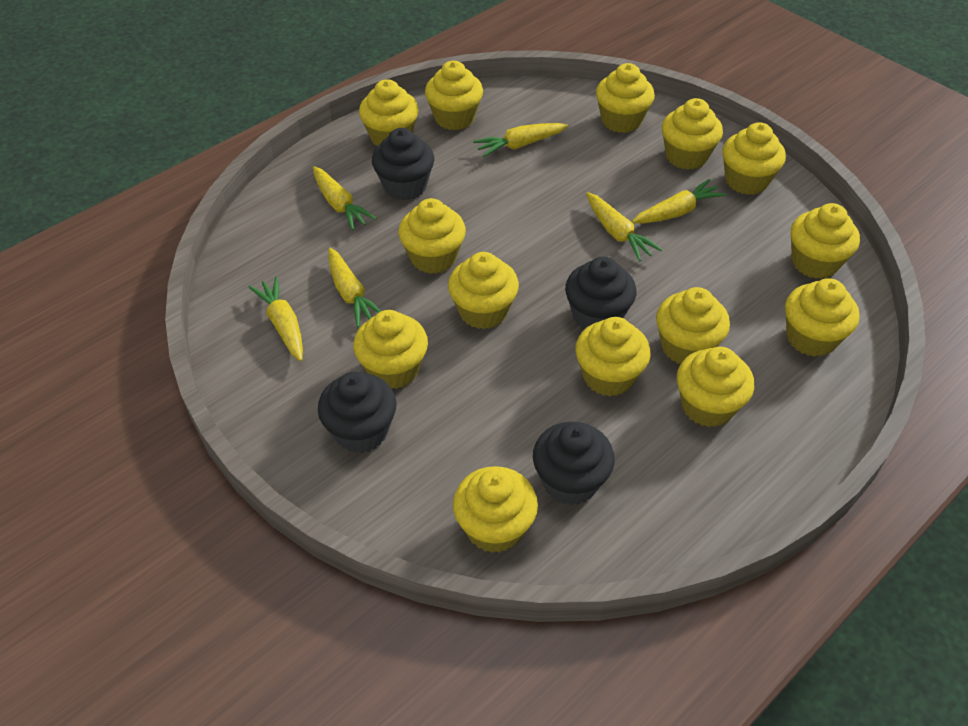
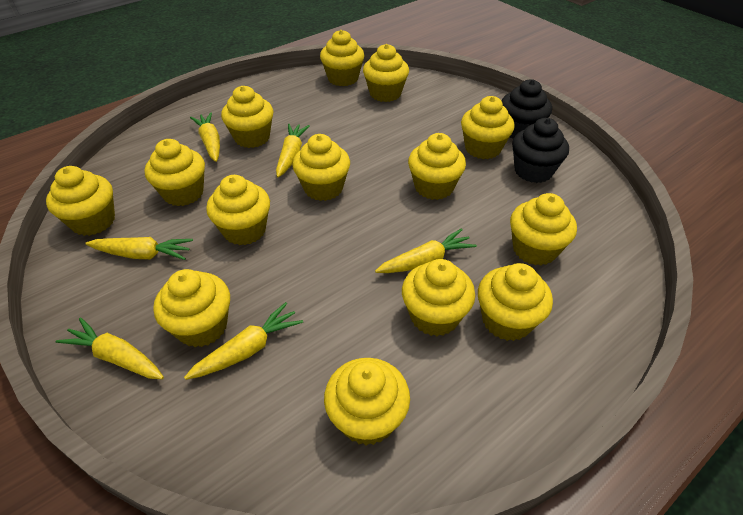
black cupcake: 4 -> 2

